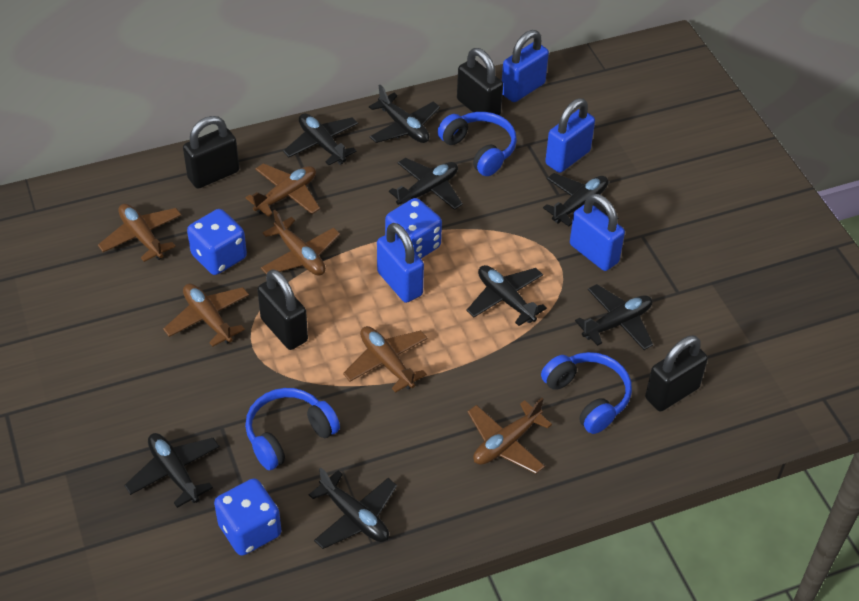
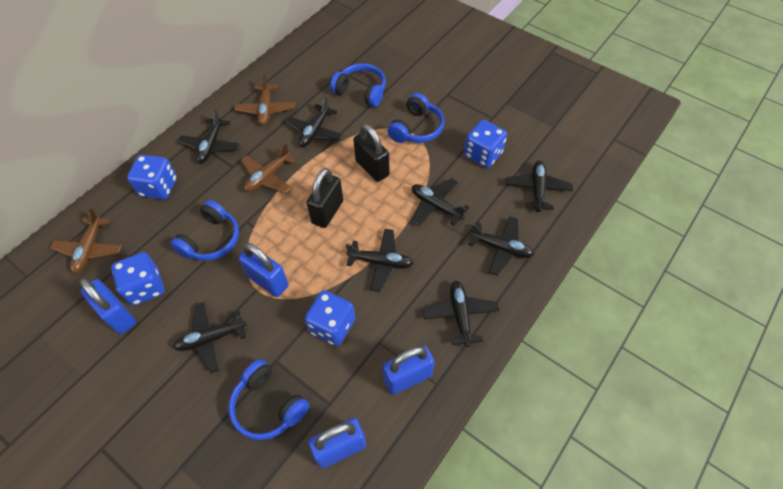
black padlock: 4 -> 2
blue dice: 3 -> 4
blue headphones: 3 -> 4
brown plane: 6 -> 3

